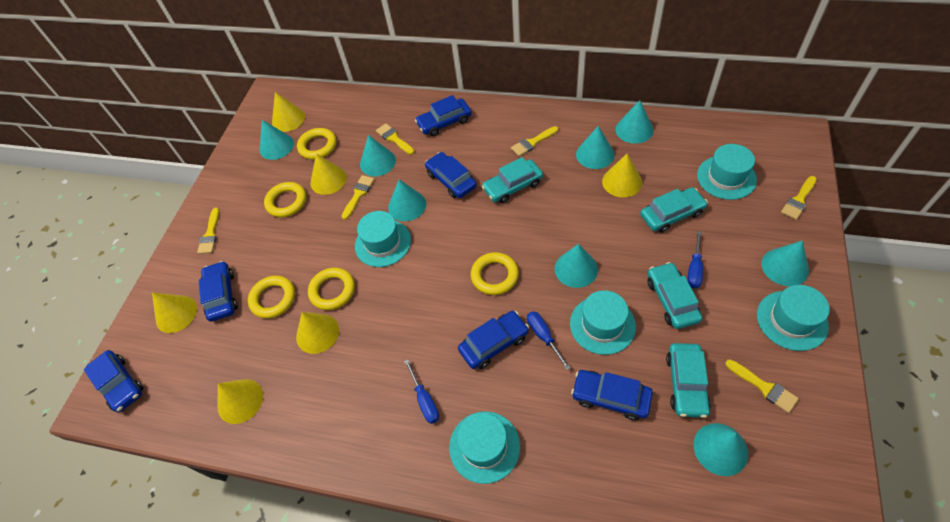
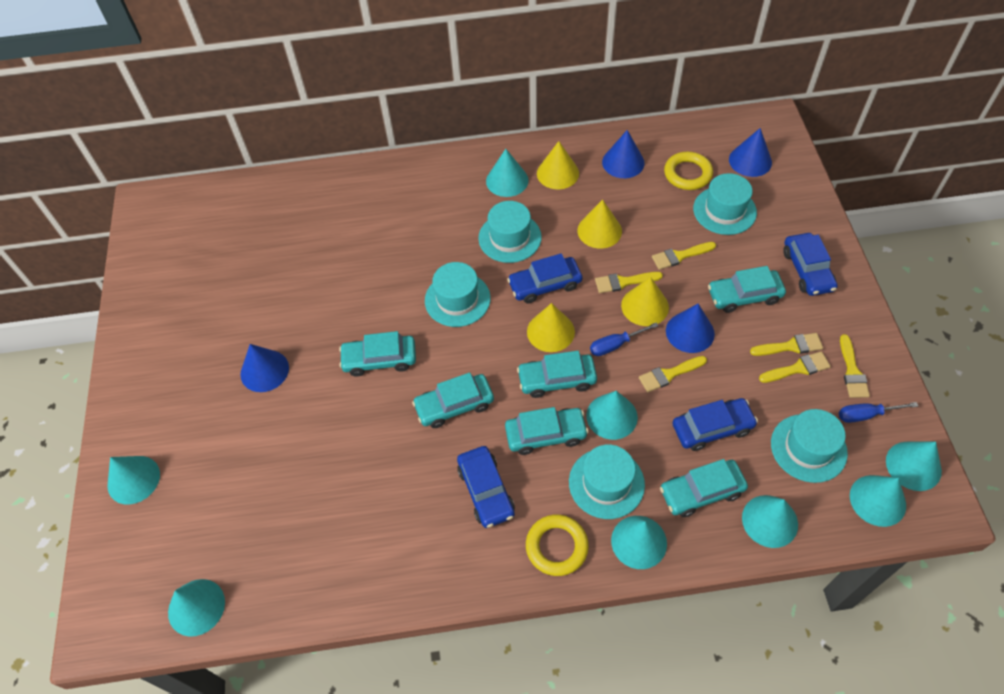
blue car: 6 -> 4
blue cone: 0 -> 4
blue screwdriver: 3 -> 2
turquoise car: 4 -> 6
yellow cone: 6 -> 4
yellow ring: 5 -> 2

